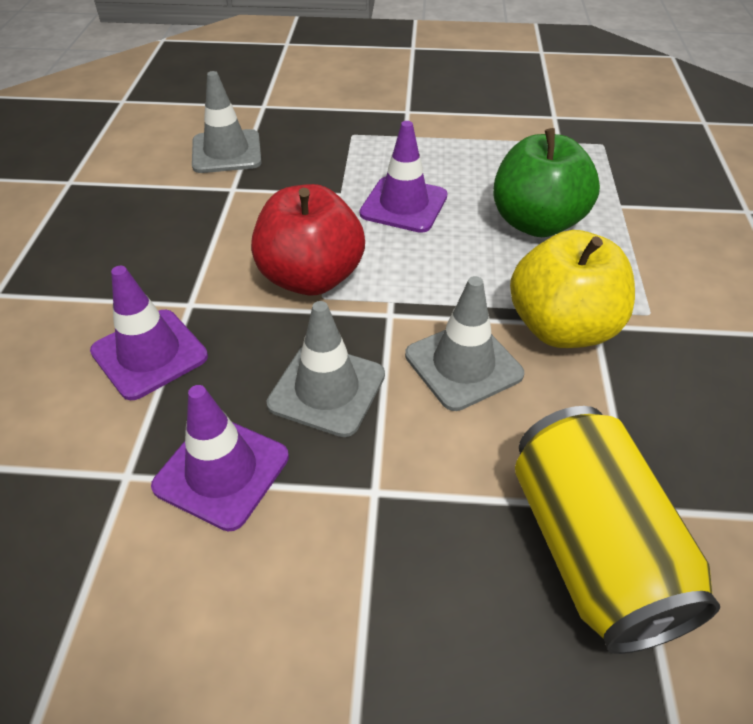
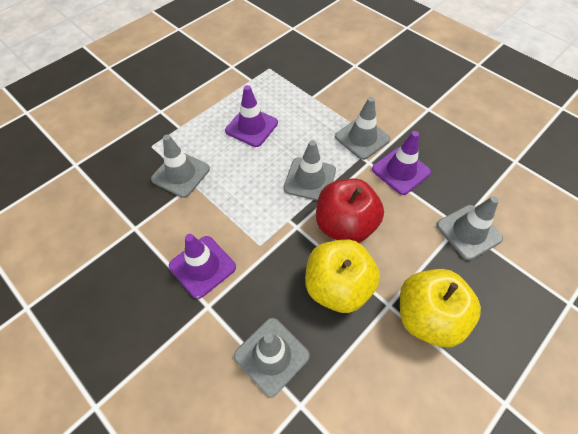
green apple: 1 -> 0
grey traffic cone: 3 -> 5
yellow apple: 1 -> 2
yellow can: 1 -> 0

